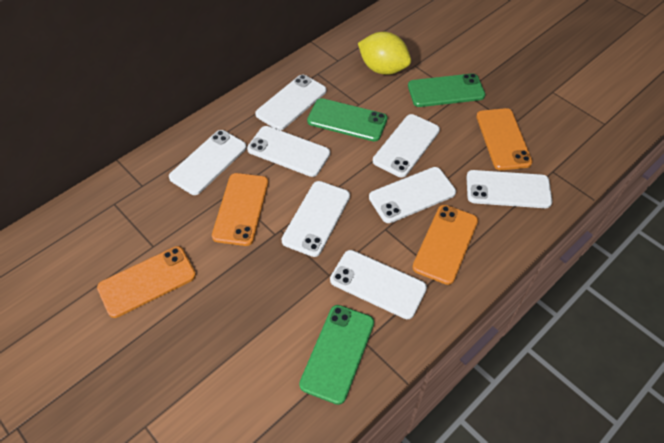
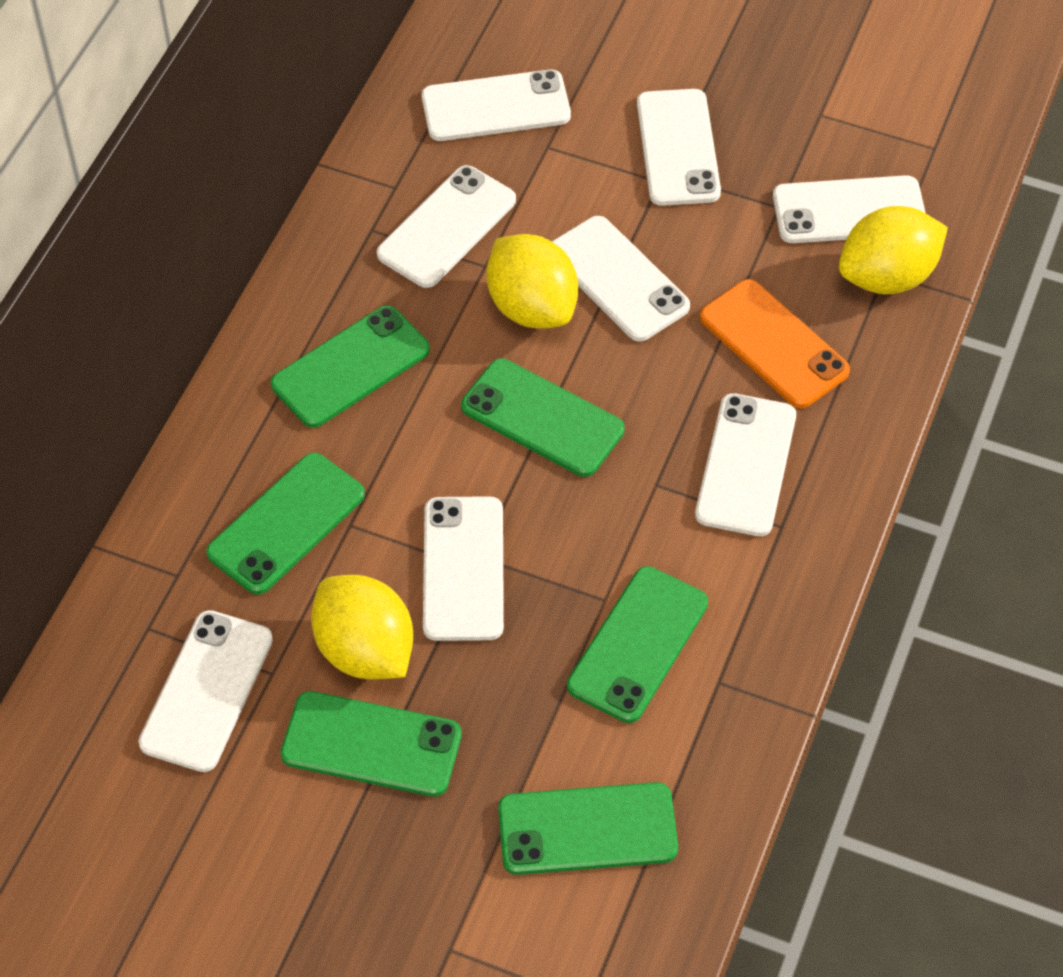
green phone: 3 -> 6
orange phone: 4 -> 1
yellow lemon: 1 -> 3

